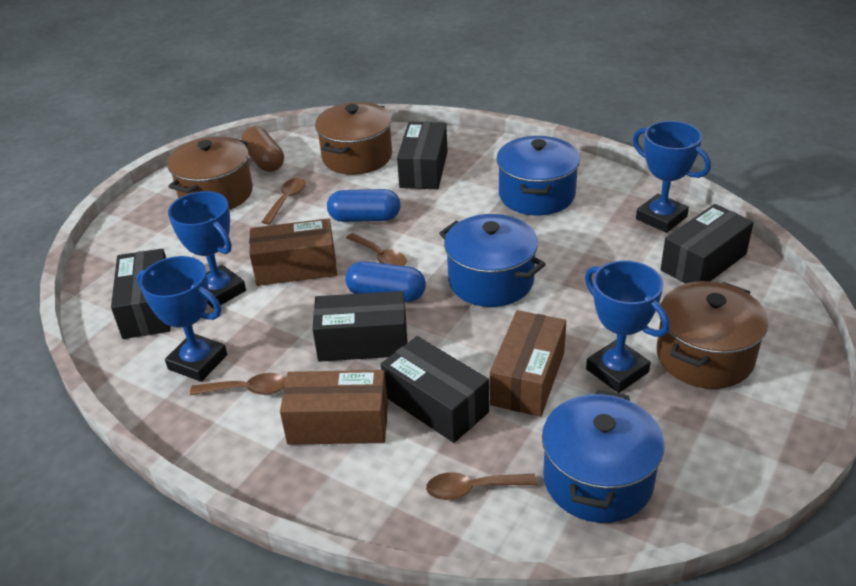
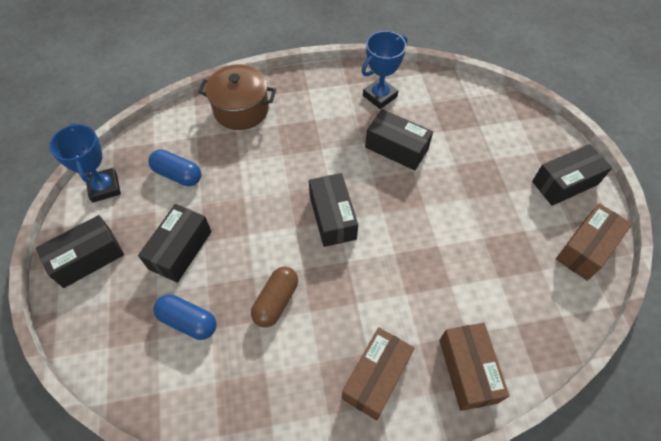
blue pot: 3 -> 0
blue trophy: 4 -> 2
brown pot: 3 -> 1
brown spoon: 4 -> 0

